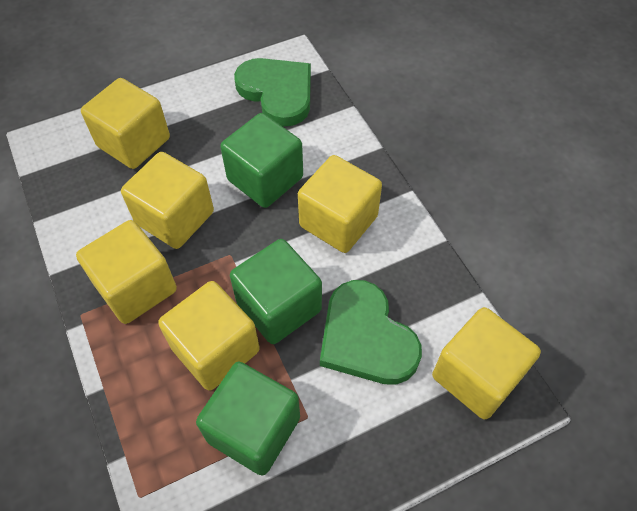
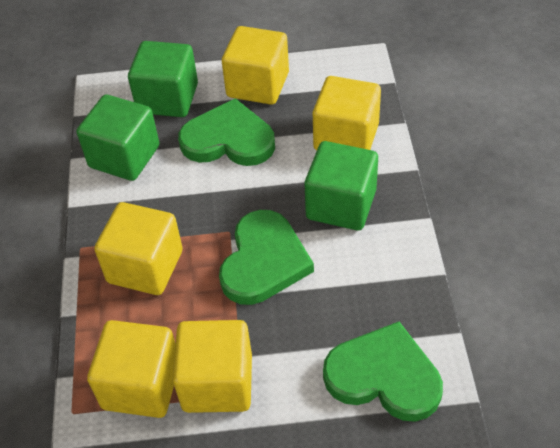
green heart: 2 -> 3
yellow cube: 6 -> 5

